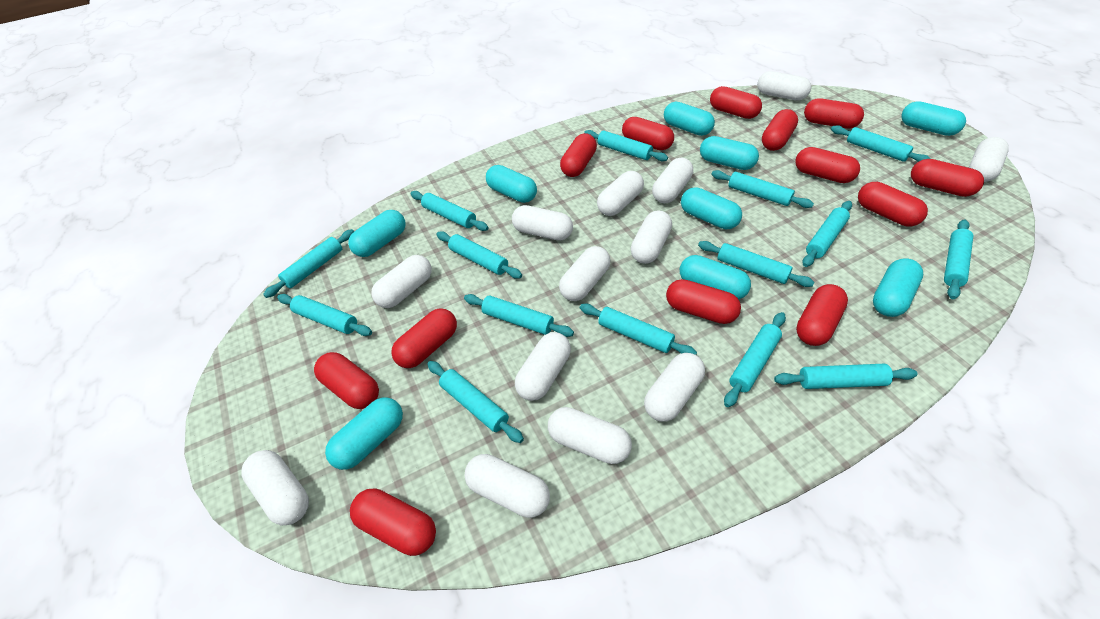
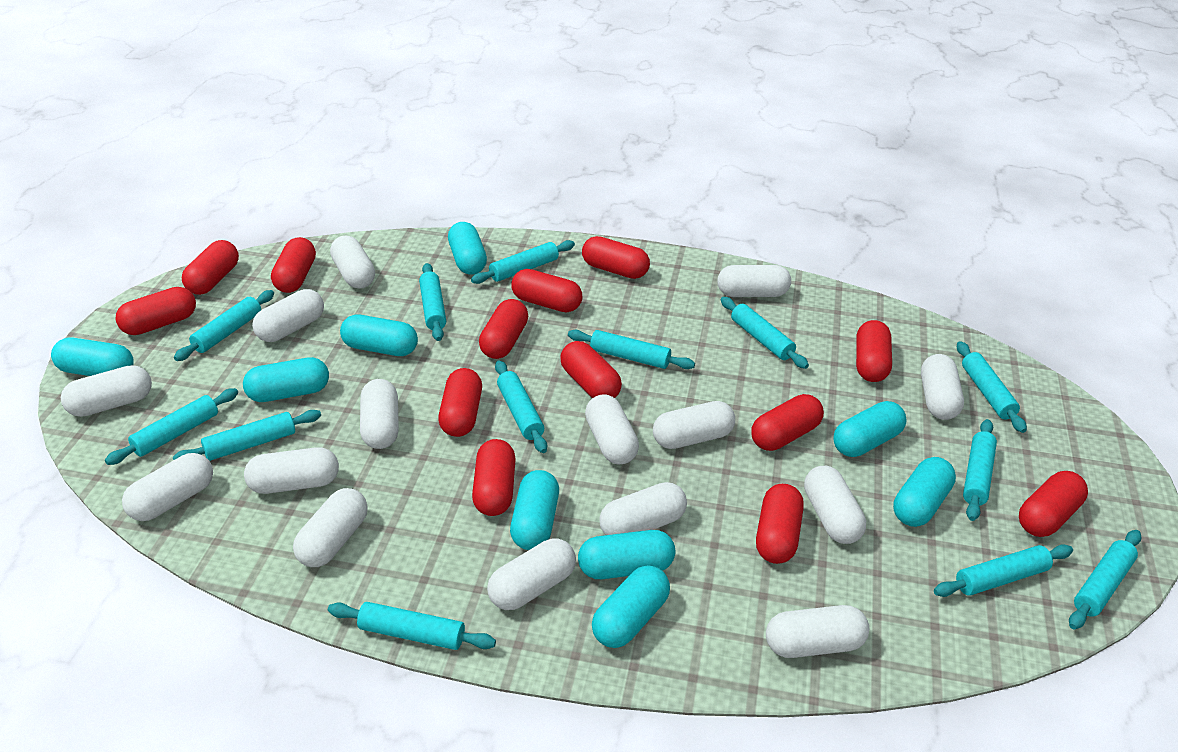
turquoise rolling pin: 15 -> 13
white capsule: 13 -> 15

